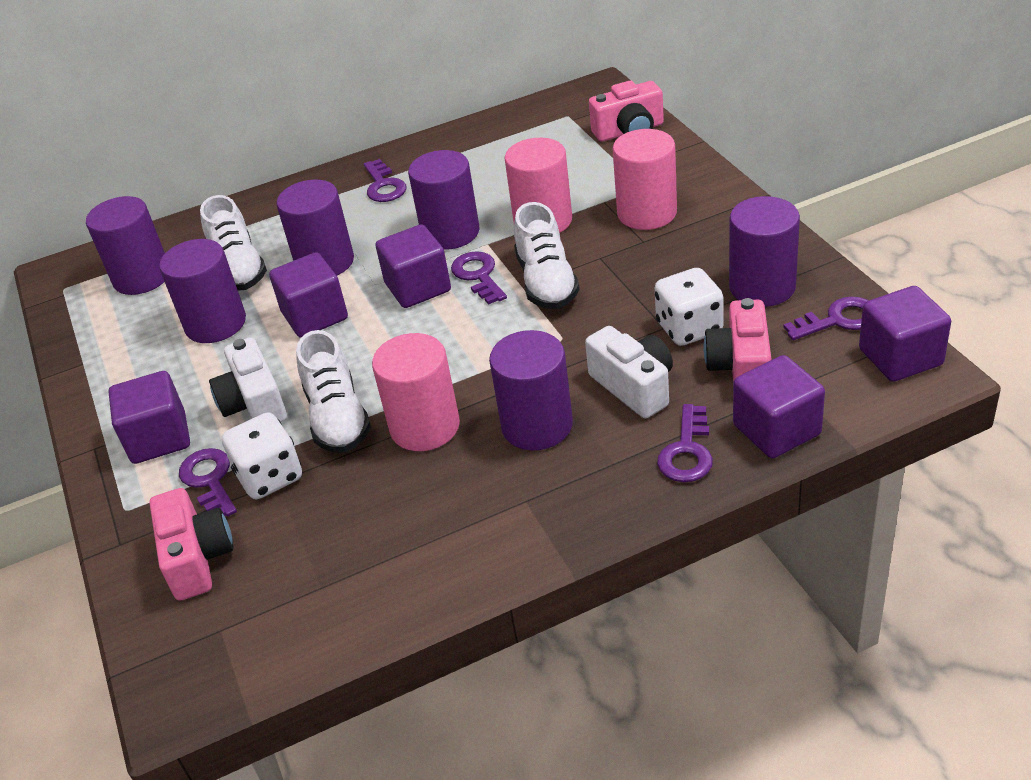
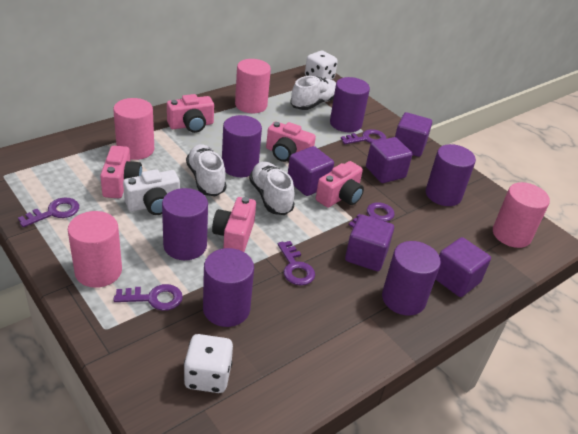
pink camera: 3 -> 5
pink cylinder: 3 -> 4
white camera: 2 -> 1

